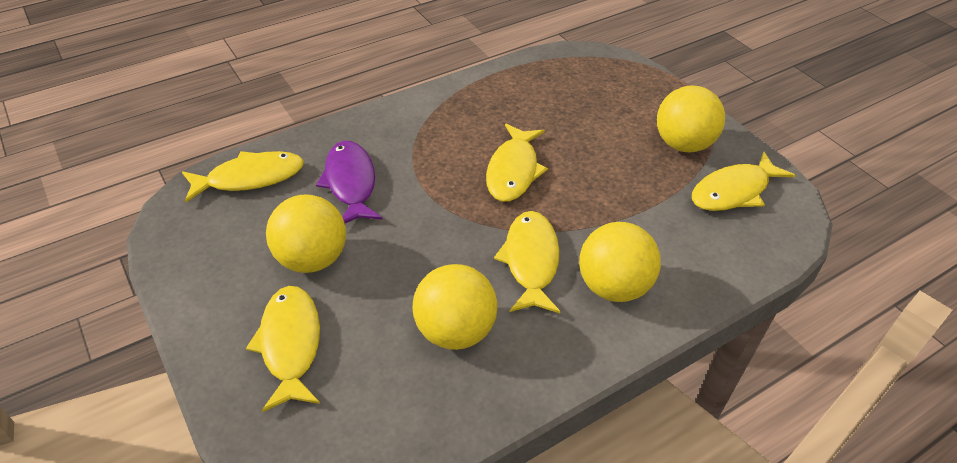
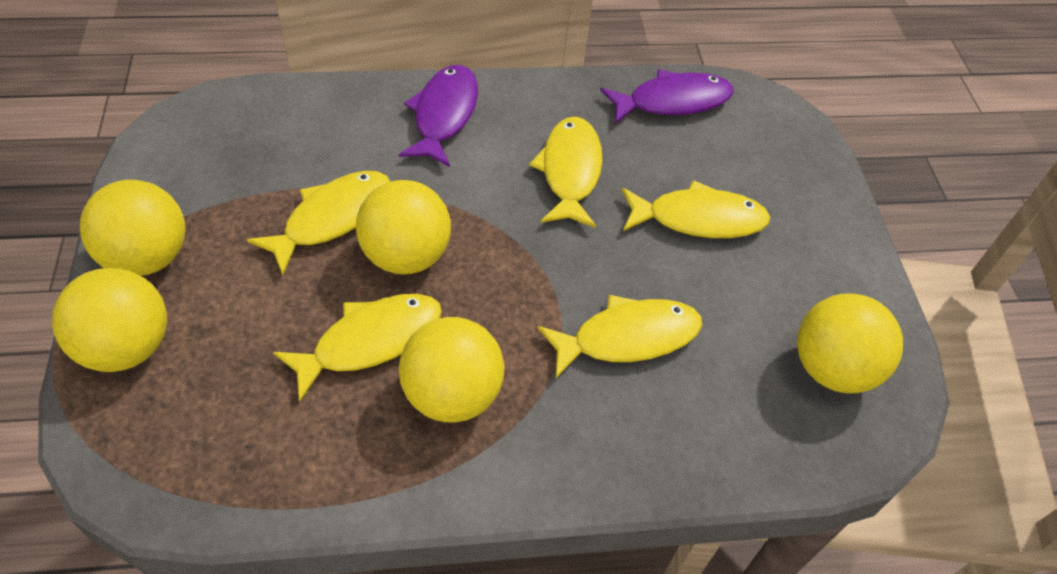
purple fish: 1 -> 2
yellow ball: 4 -> 5

